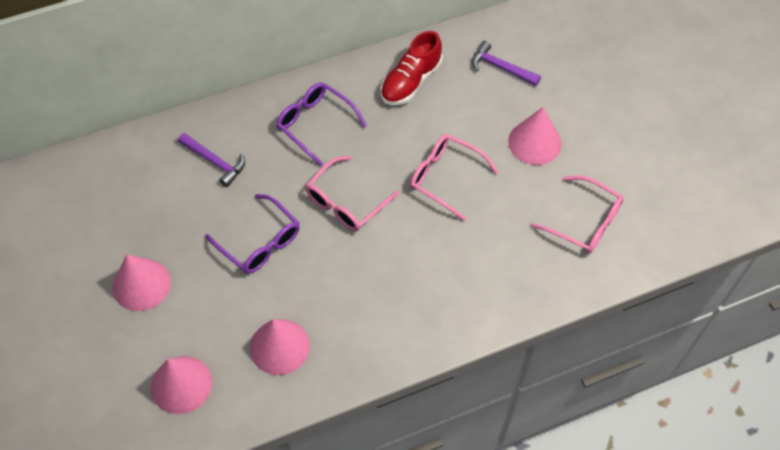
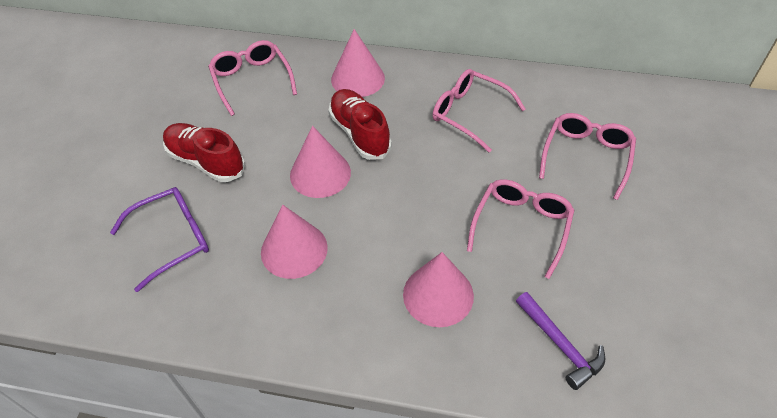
pink glasses: 3 -> 4
purple glasses: 2 -> 1
purple hammer: 2 -> 1
red shoe: 1 -> 2

